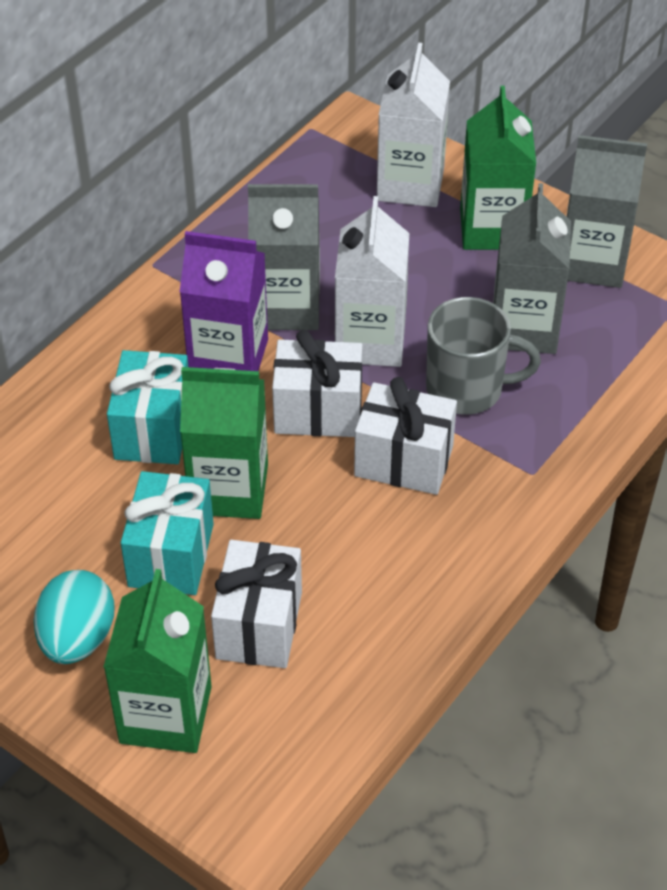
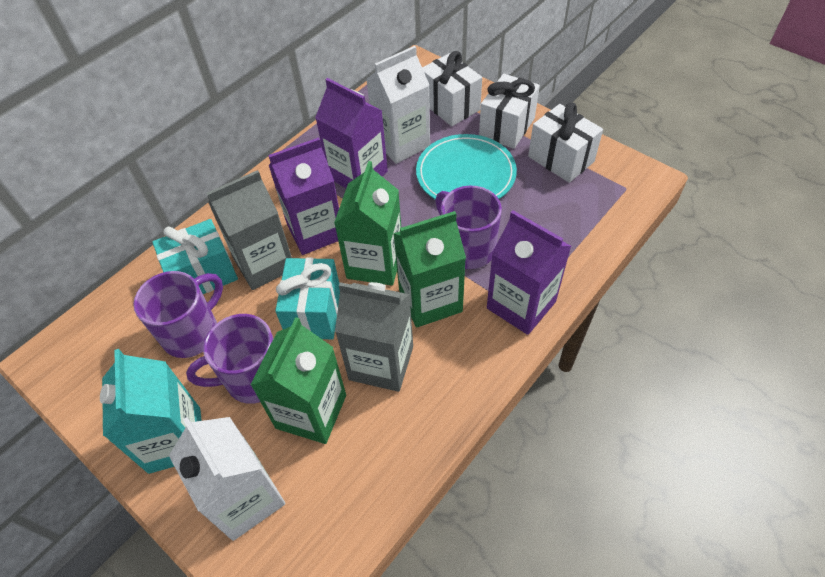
grey carton: 3 -> 2
grey mug: 1 -> 0
purple carton: 1 -> 3
purple mug: 0 -> 3
turquoise carton: 0 -> 1
turquoise egg: 1 -> 0
turquoise plate: 0 -> 1

